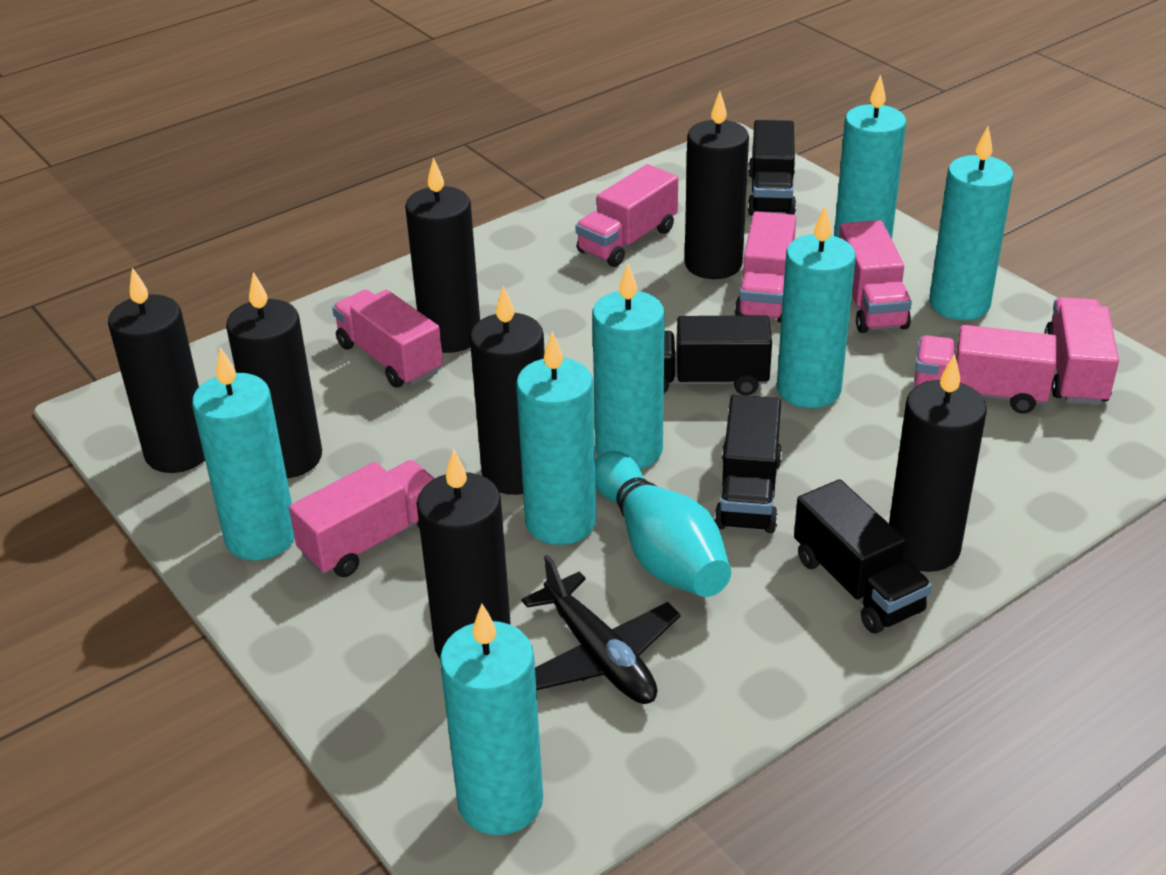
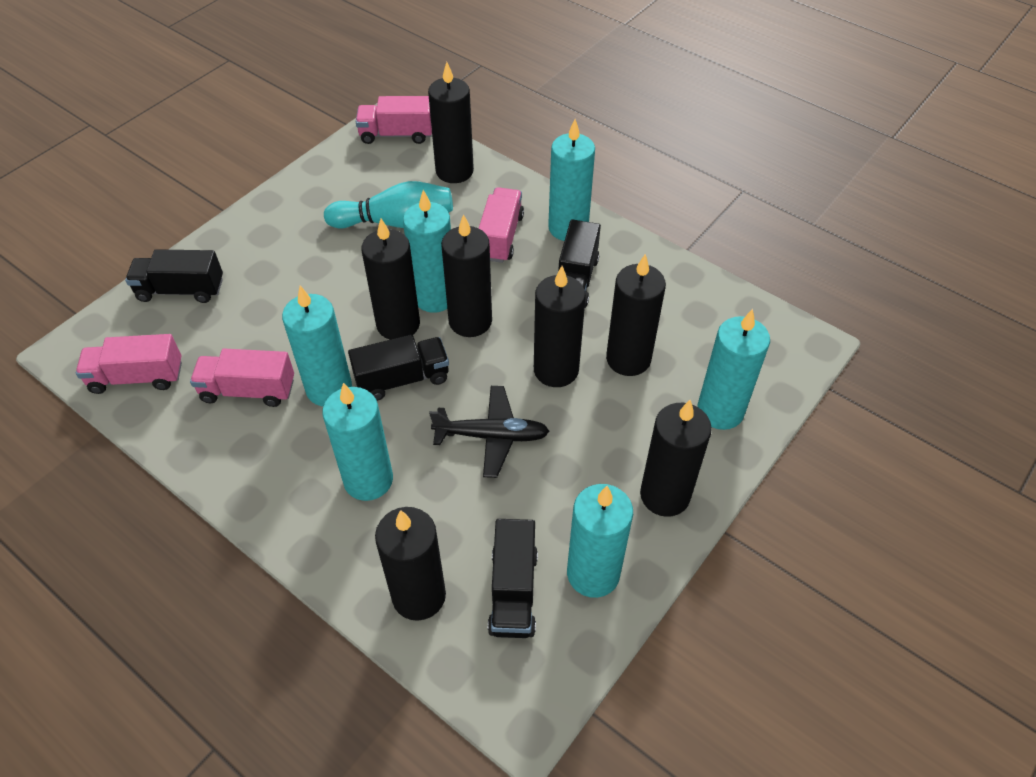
pink truck: 7 -> 4
turquoise candle: 7 -> 6

